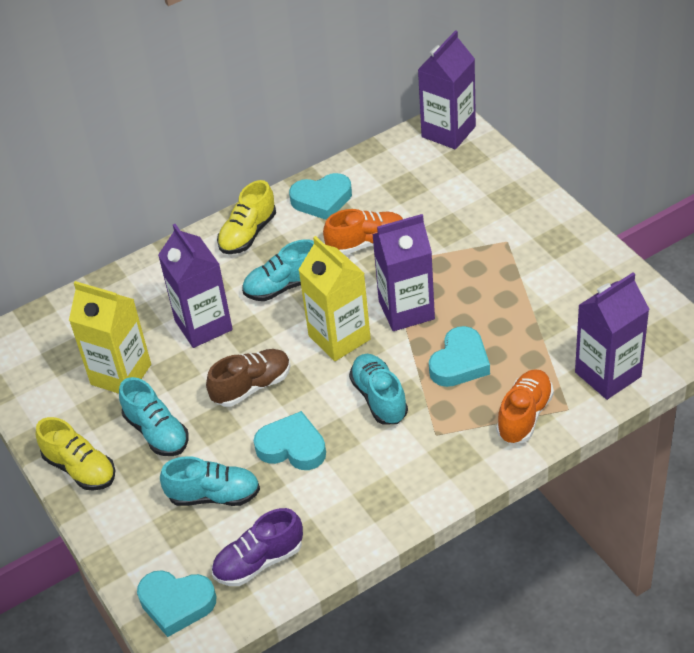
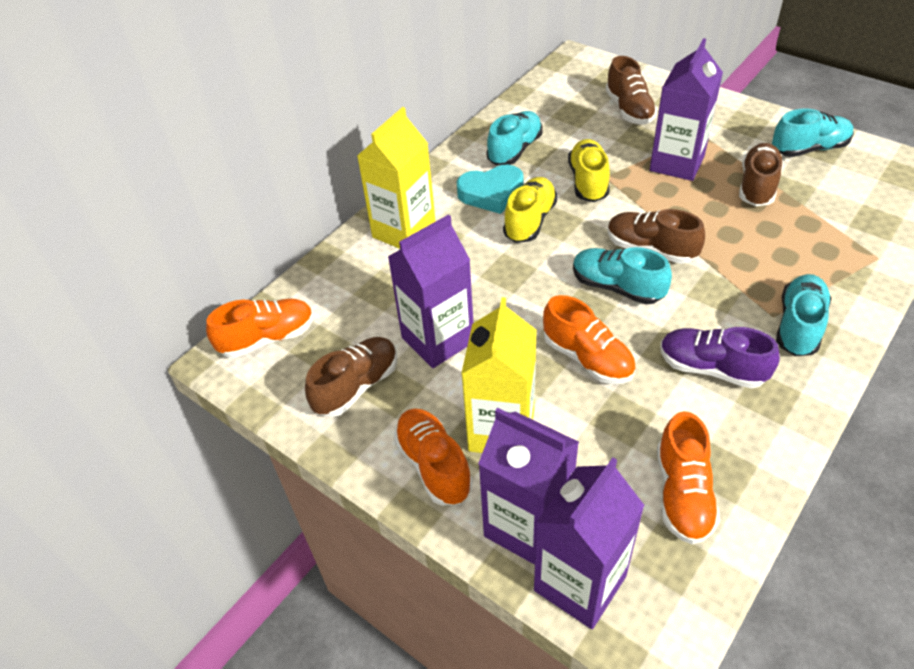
brown shoe: 1 -> 4
orange shoe: 2 -> 4
turquoise heart: 4 -> 1

